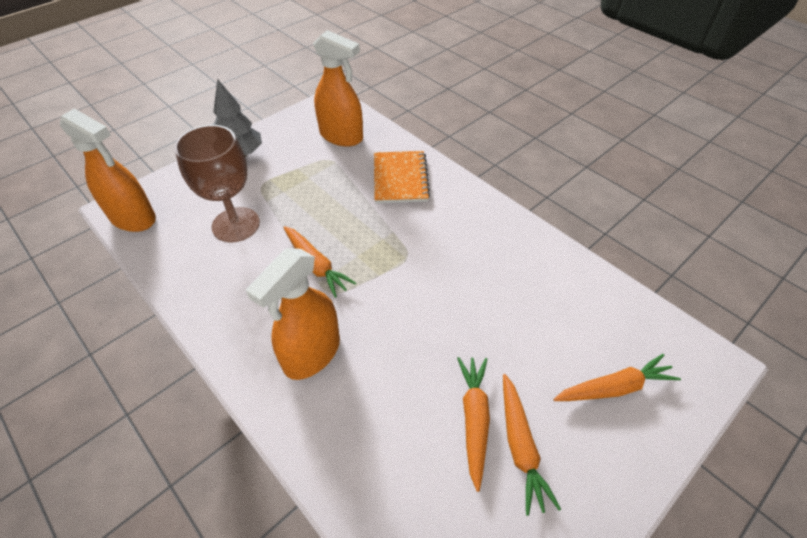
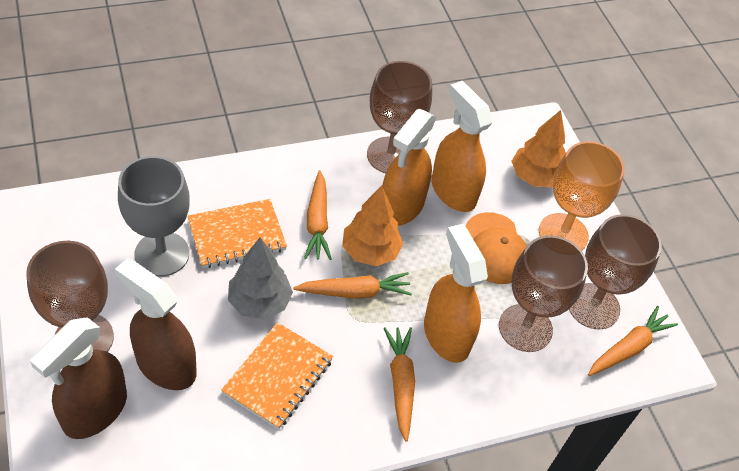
brown goblet: 1 -> 4
brown spray bottle: 0 -> 2
grey goblet: 0 -> 1
orange cap: 0 -> 1
orange goblet: 0 -> 1
orange notebook: 1 -> 2
orange tree: 0 -> 2

